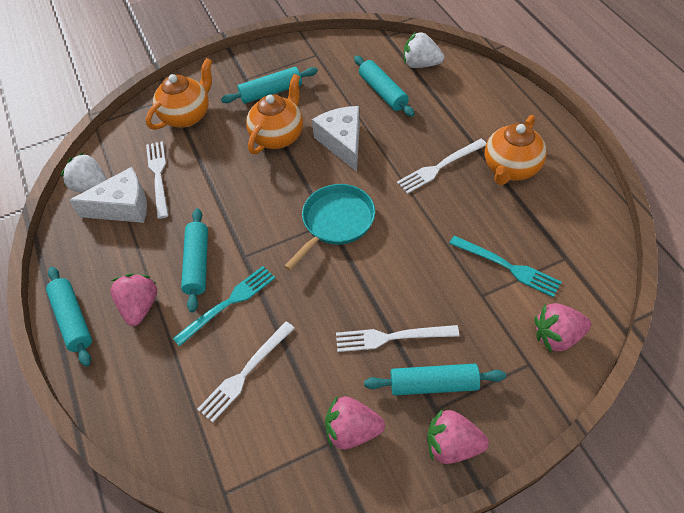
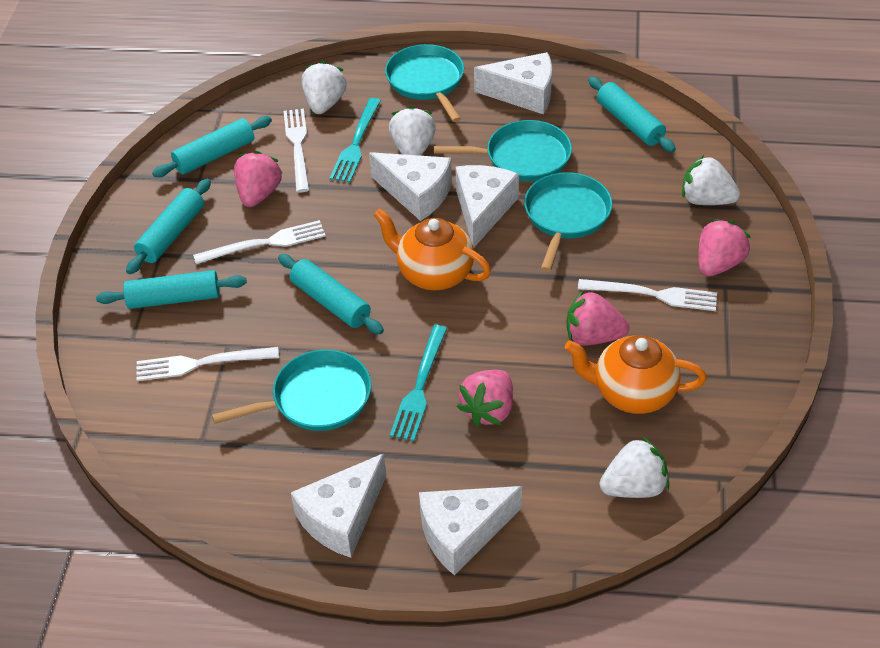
orange teapot: 3 -> 2
turquoise pan: 1 -> 4
white cheese: 2 -> 5
white strawberry: 2 -> 4

